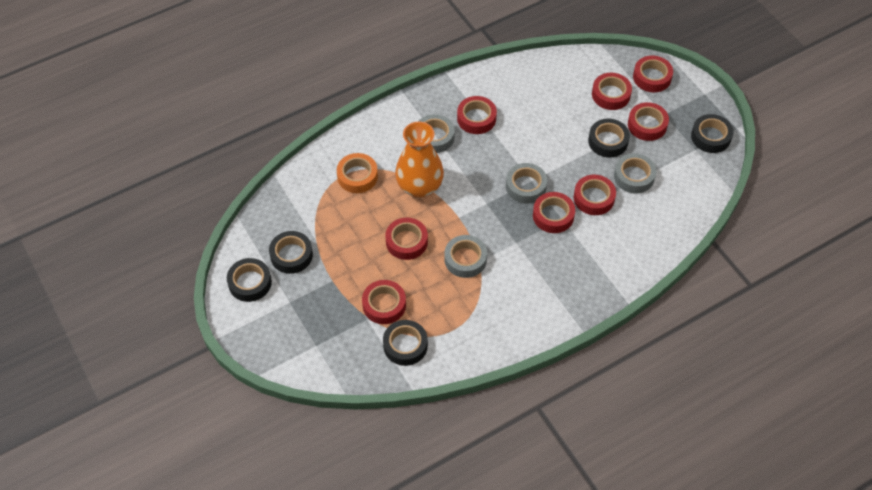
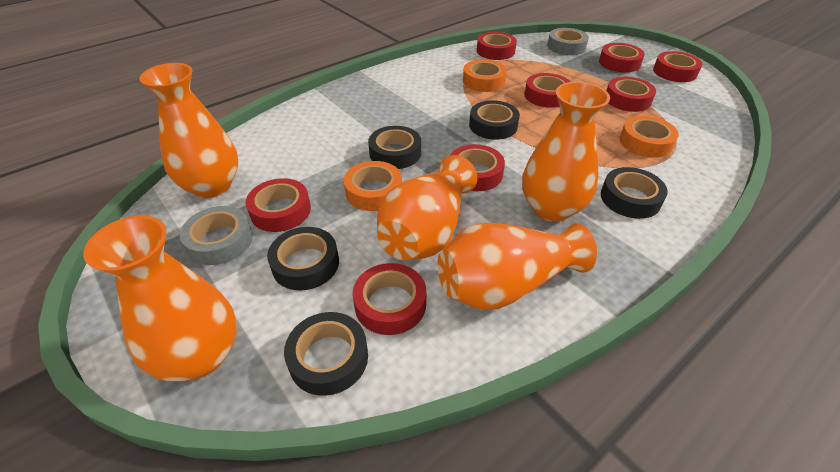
grey tape: 4 -> 2
orange tape: 1 -> 3
orange vase: 1 -> 5

